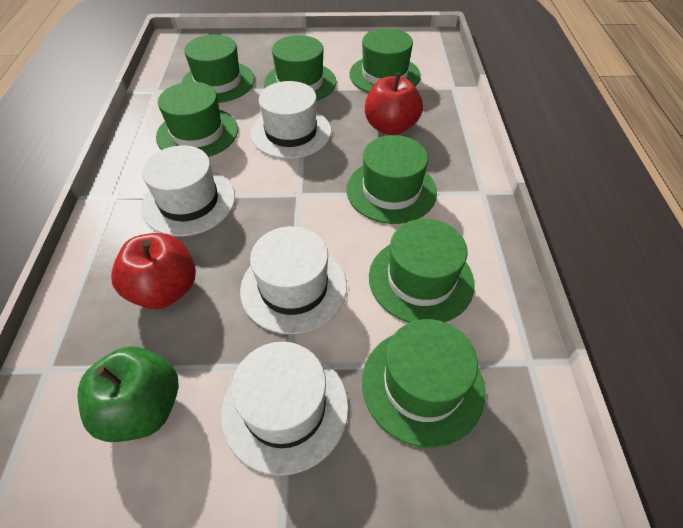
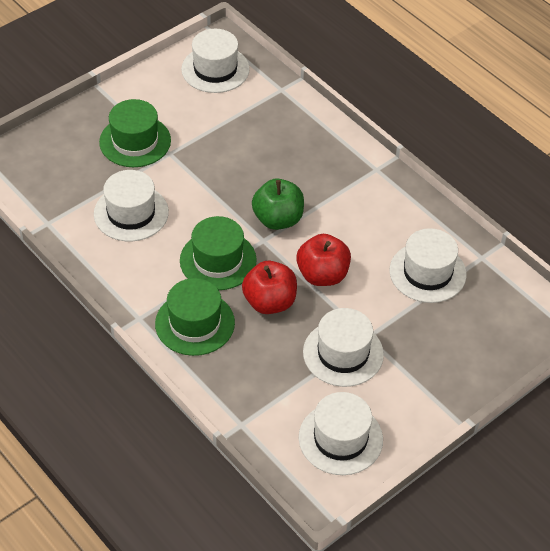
green hat: 7 -> 3
white hat: 4 -> 5

